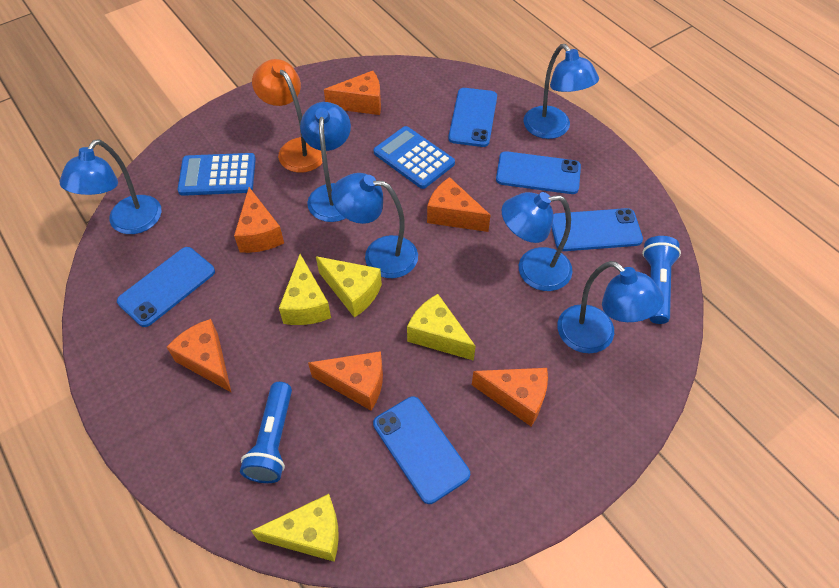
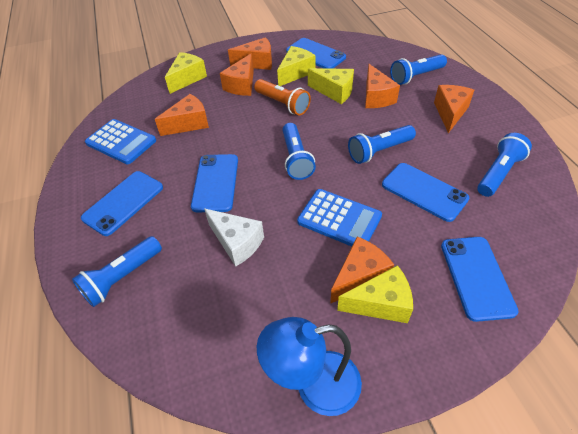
blue flashlight: 2 -> 5
blue lamp: 6 -> 1
orange flashlight: 0 -> 1
orange lamp: 1 -> 0
white cheese: 0 -> 1

